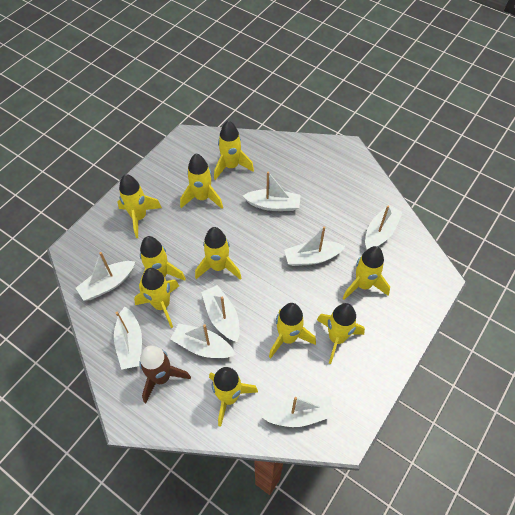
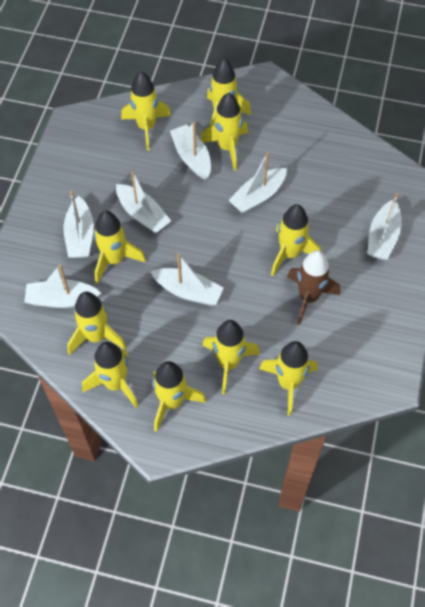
white boat: 8 -> 7

